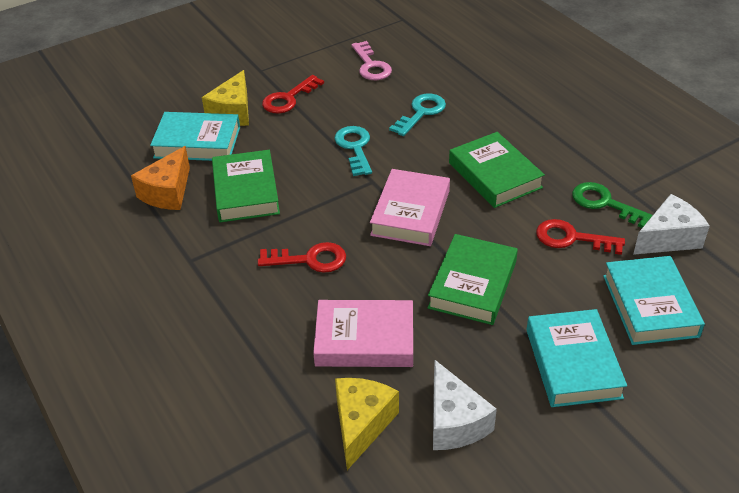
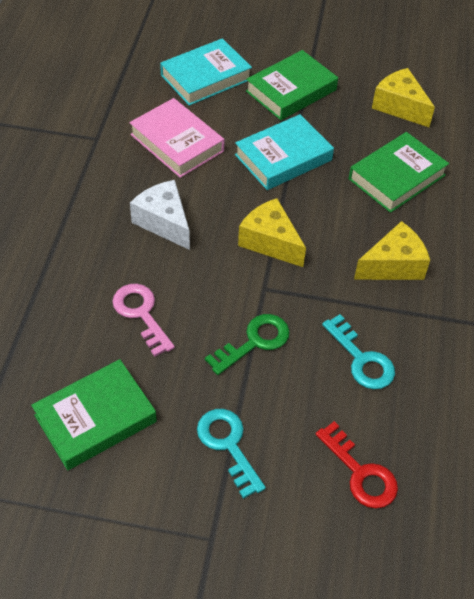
orange cheese: 1 -> 0
pink book: 2 -> 1
red key: 3 -> 1
turquoise book: 3 -> 2
white cheese: 2 -> 1
yellow cheese: 2 -> 3

